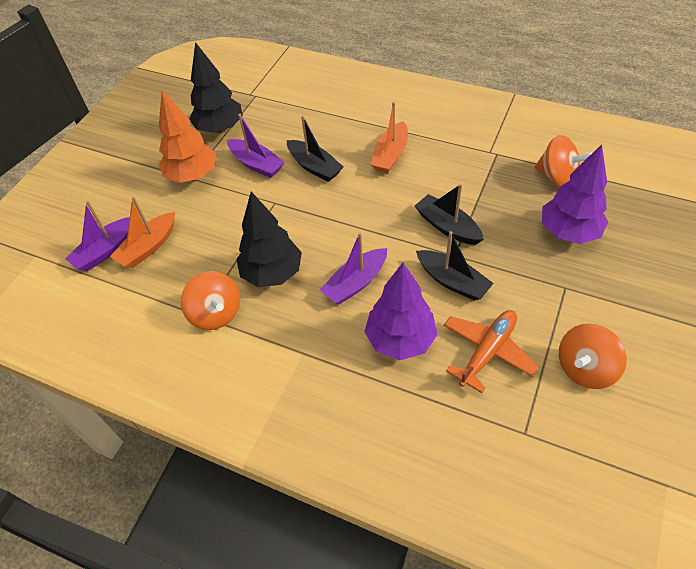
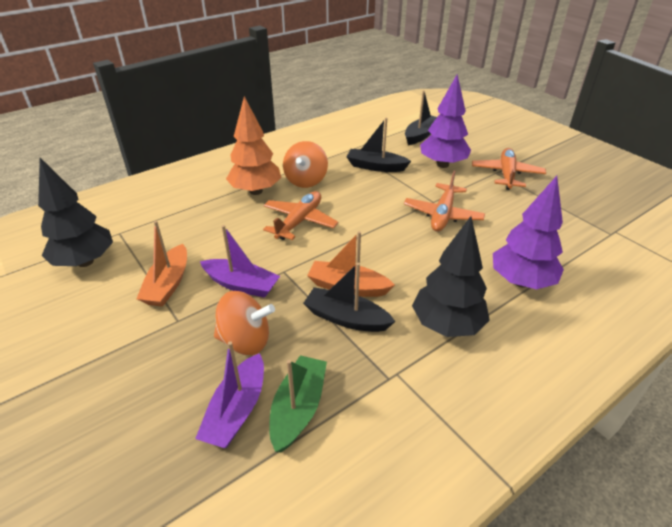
green boat: 0 -> 1
orange plane: 1 -> 3
orange spinning top: 3 -> 2
purple boat: 3 -> 2

